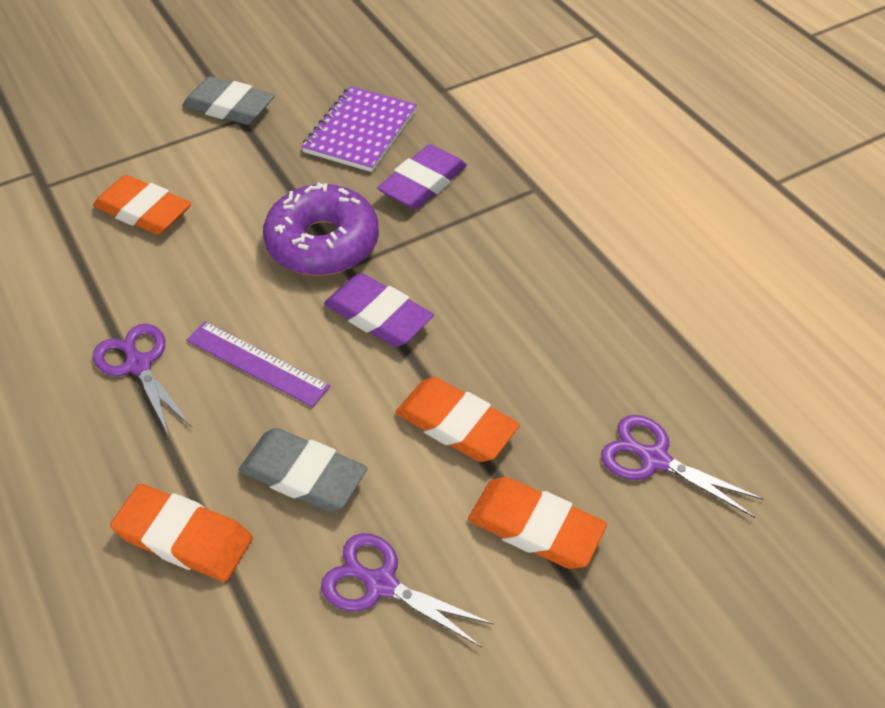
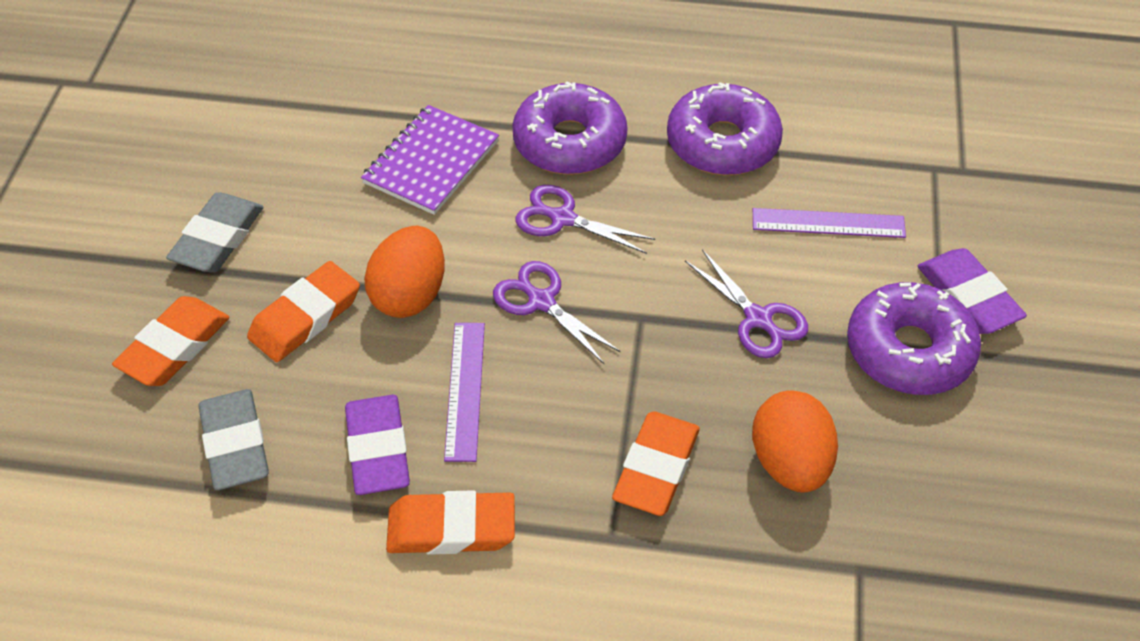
orange egg: 0 -> 2
purple donut: 1 -> 3
purple ruler: 1 -> 2

